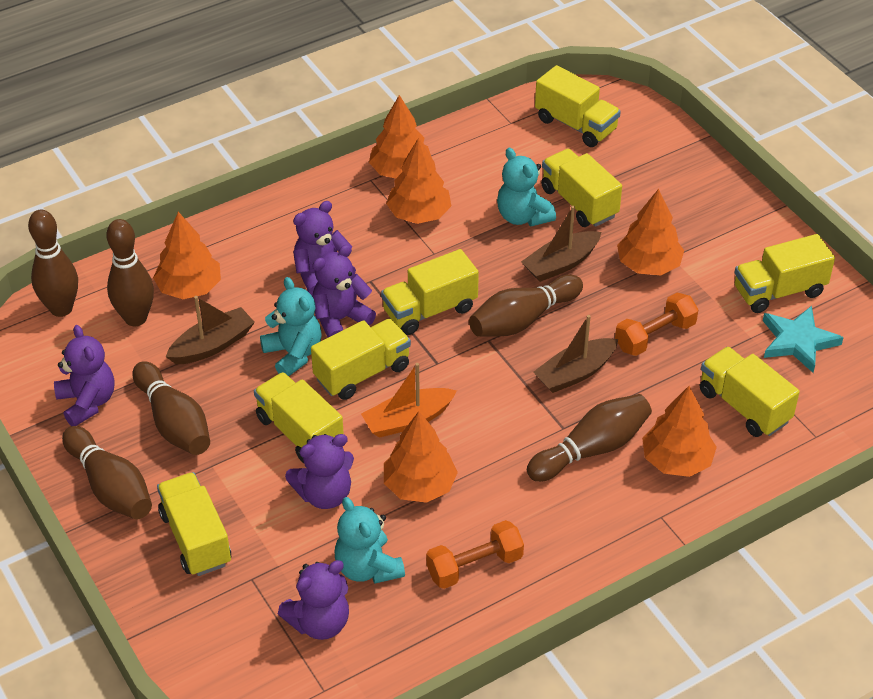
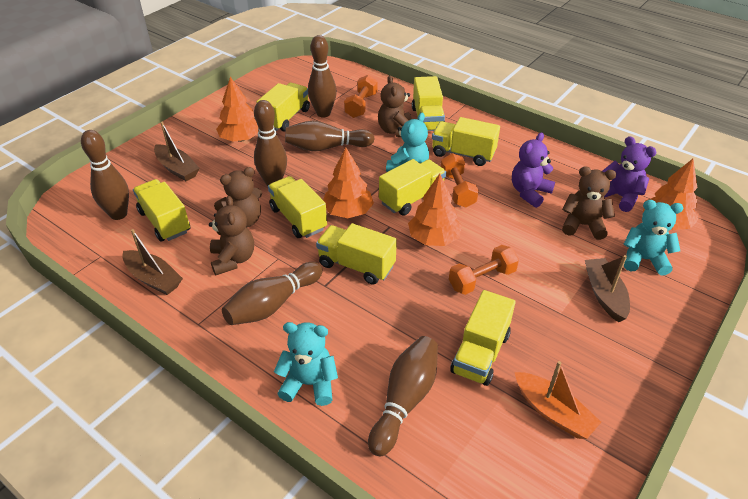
brown teddy bear: 0 -> 4
orange dumbbell: 2 -> 3
orange tree: 6 -> 4
purple teddy bear: 5 -> 2
turquoise star: 1 -> 0

